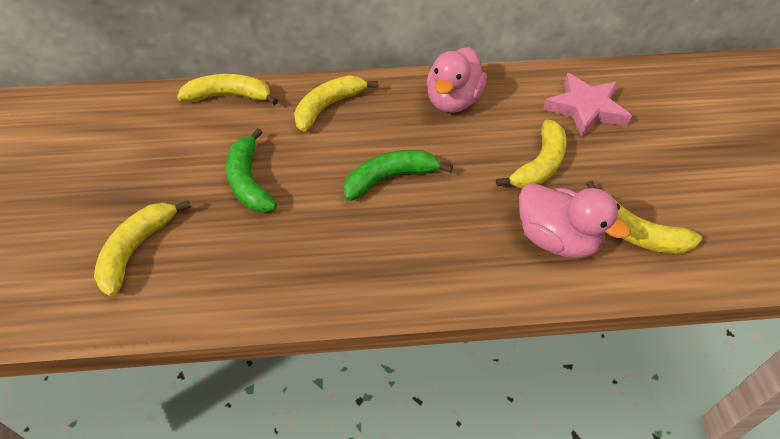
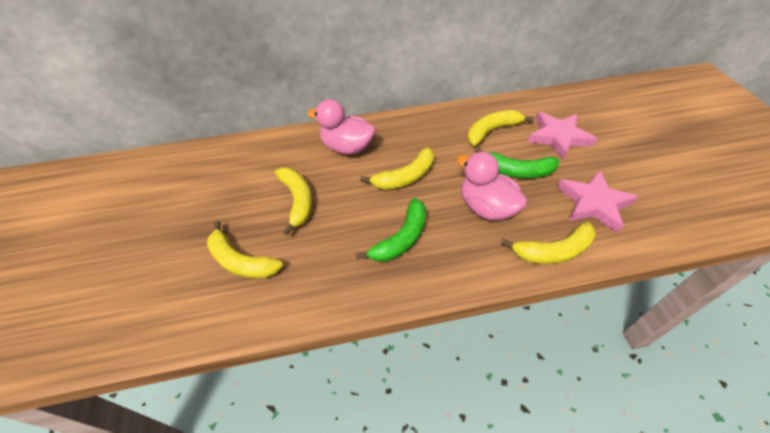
pink star: 1 -> 2

